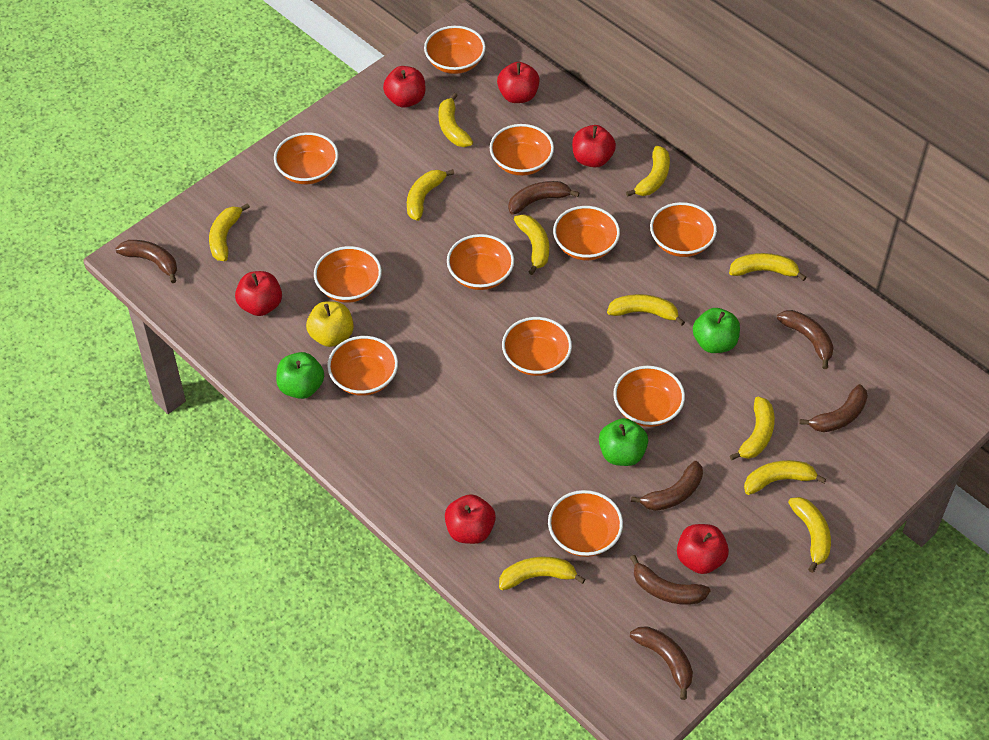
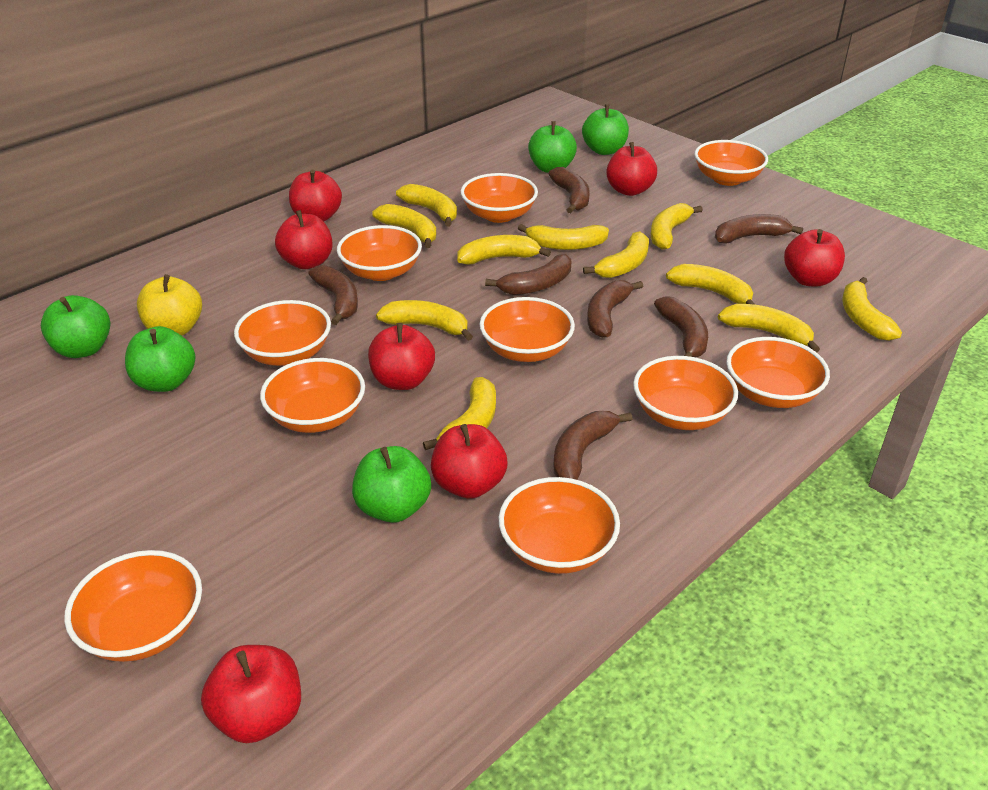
green apple: 3 -> 5
orange bowl: 11 -> 10
red apple: 6 -> 7

